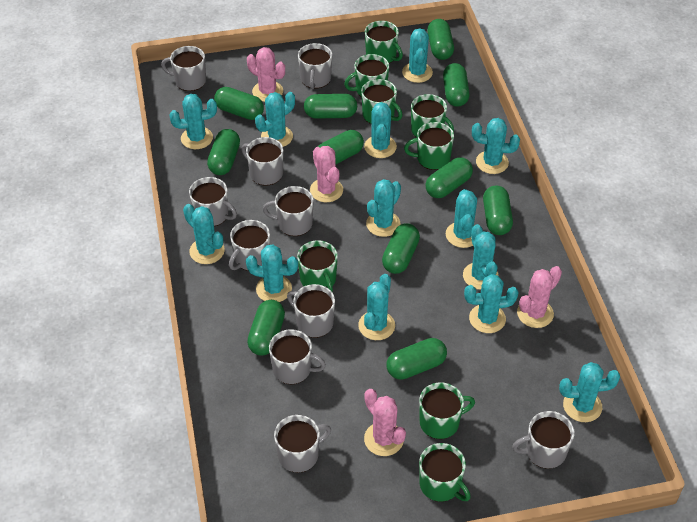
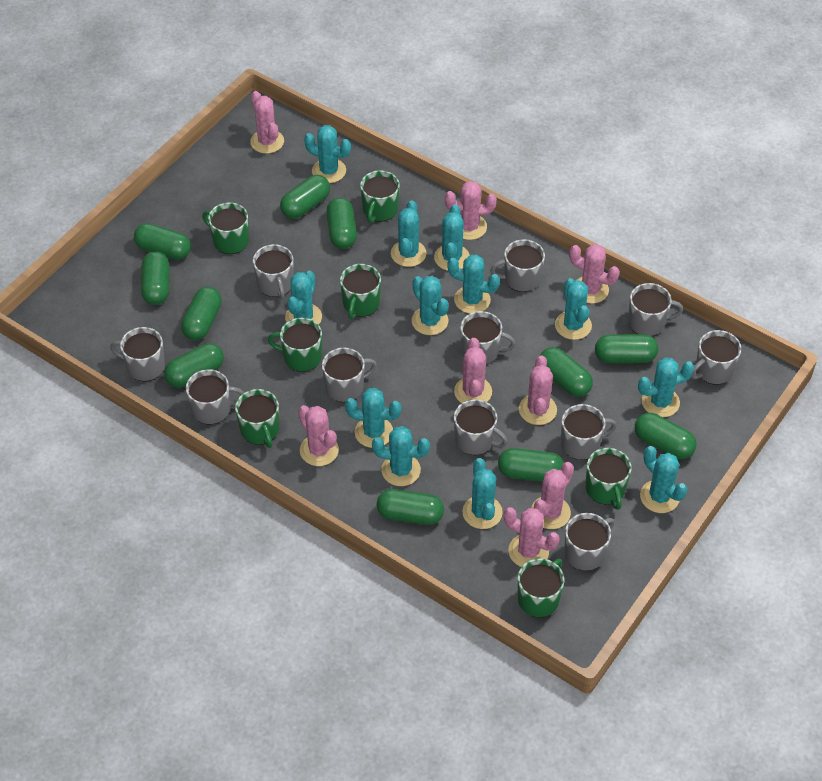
green mug: 8 -> 7
grey mug: 10 -> 11
pink cactus: 4 -> 8
turquoise cactus: 13 -> 12

